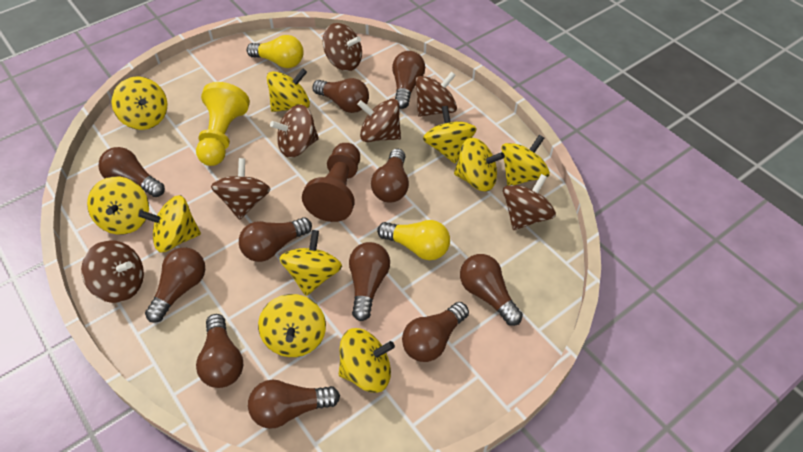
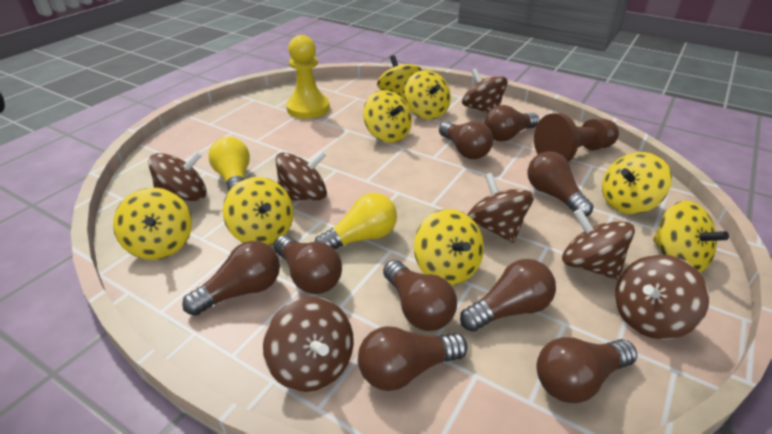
brown light bulb: 11 -> 9
yellow spinning top: 10 -> 8

